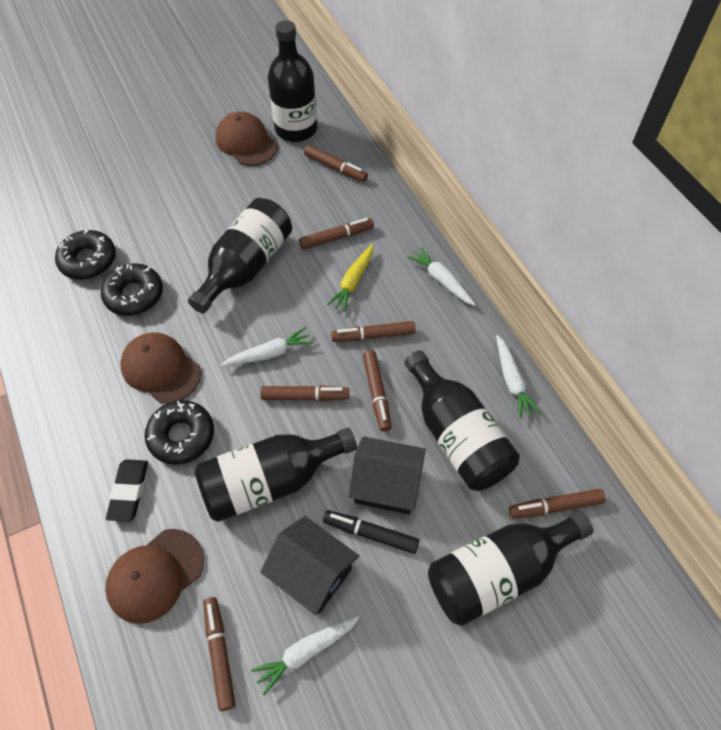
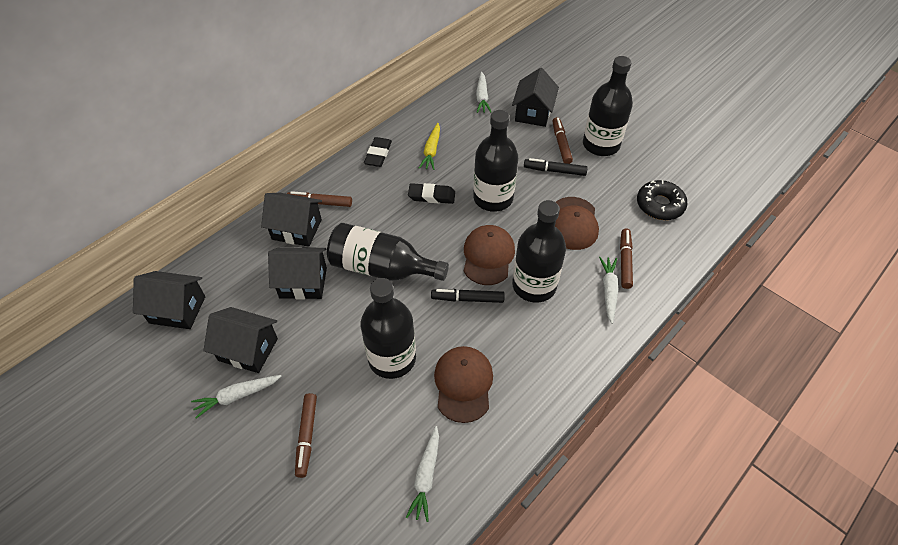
black donut: 3 -> 1
black eraser: 1 -> 2
black house: 2 -> 5
black marker: 1 -> 2
brown marker: 7 -> 4

